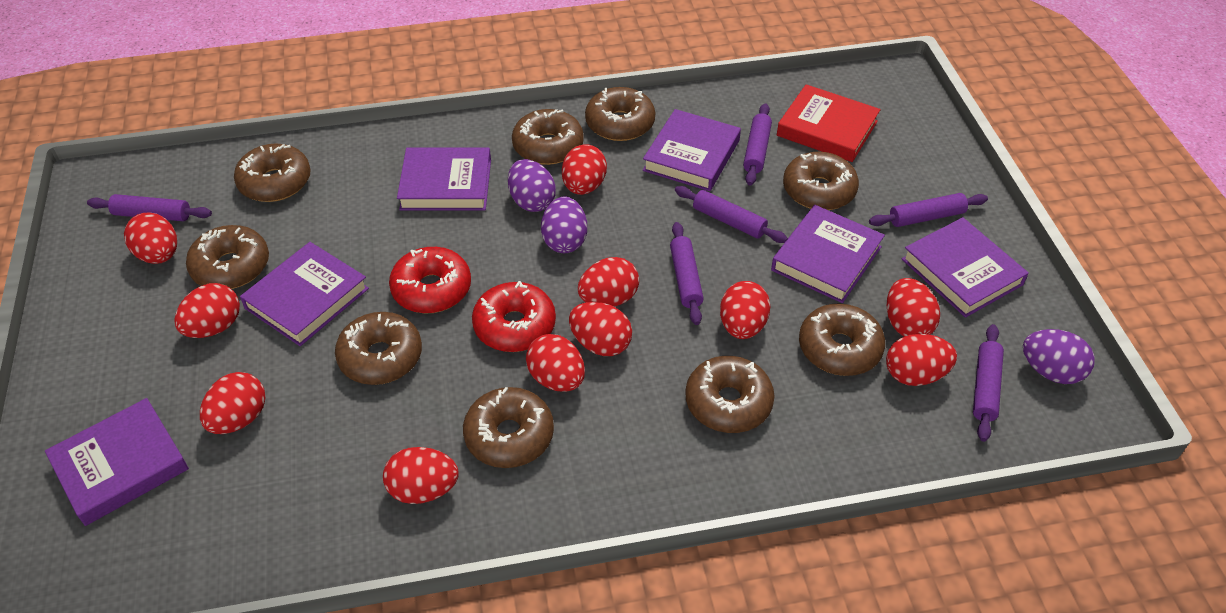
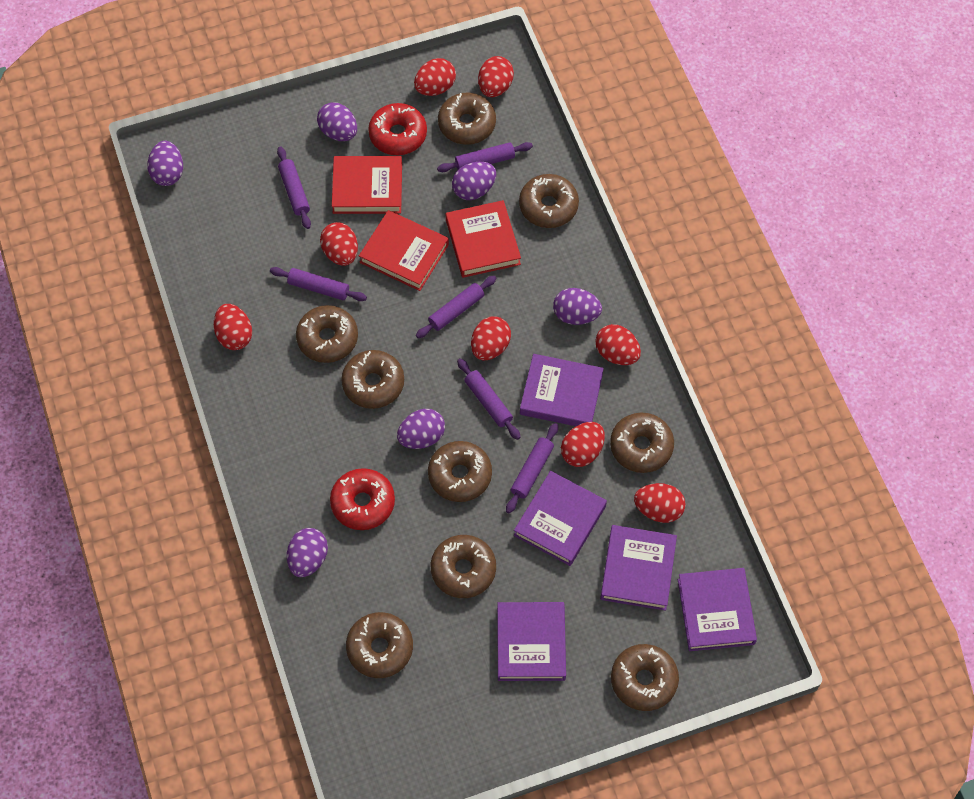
purple book: 6 -> 5
purple egg: 3 -> 6
red book: 1 -> 3
red egg: 11 -> 8

